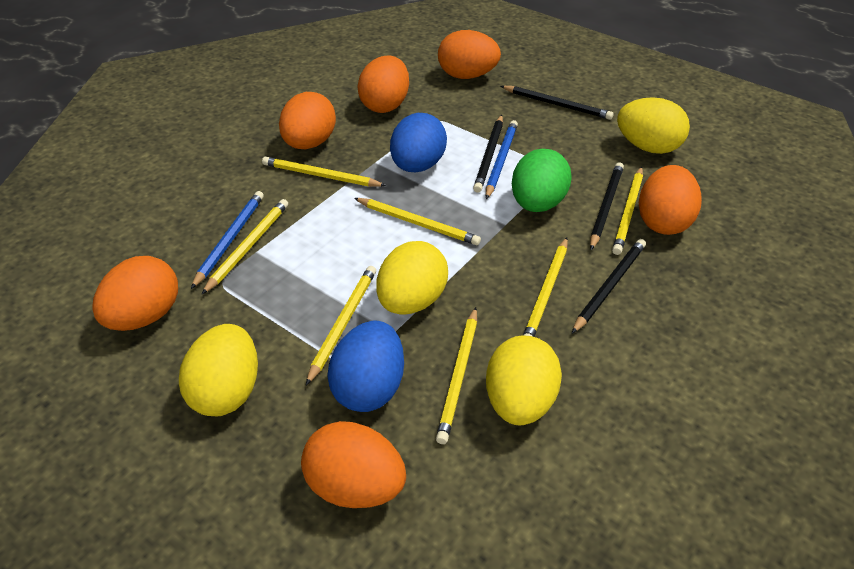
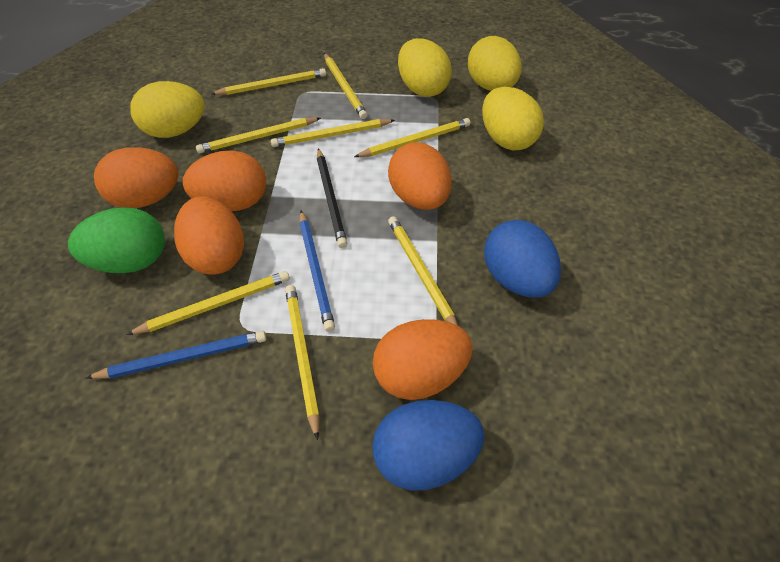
black pencil: 4 -> 1
orange egg: 6 -> 5
yellow pencil: 7 -> 8

